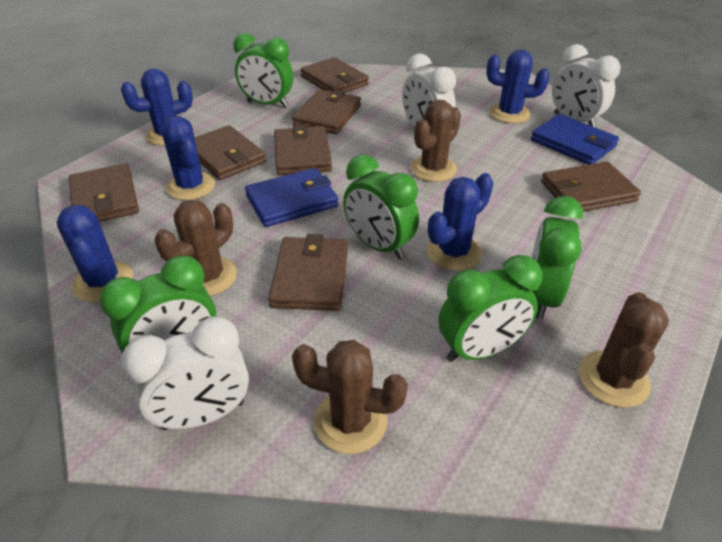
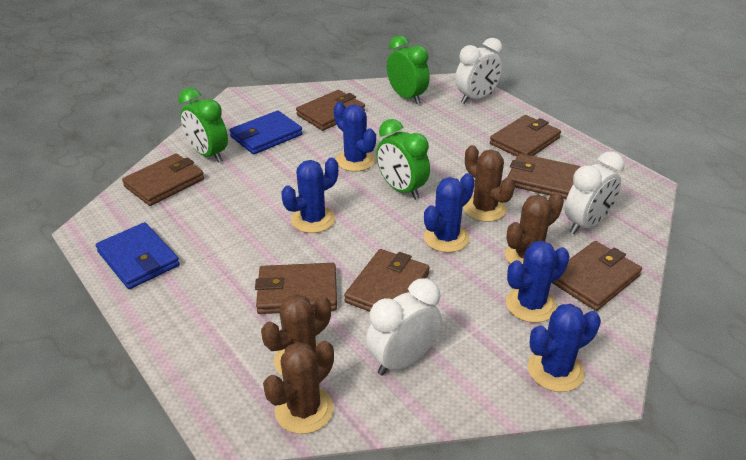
green clock: 5 -> 3

